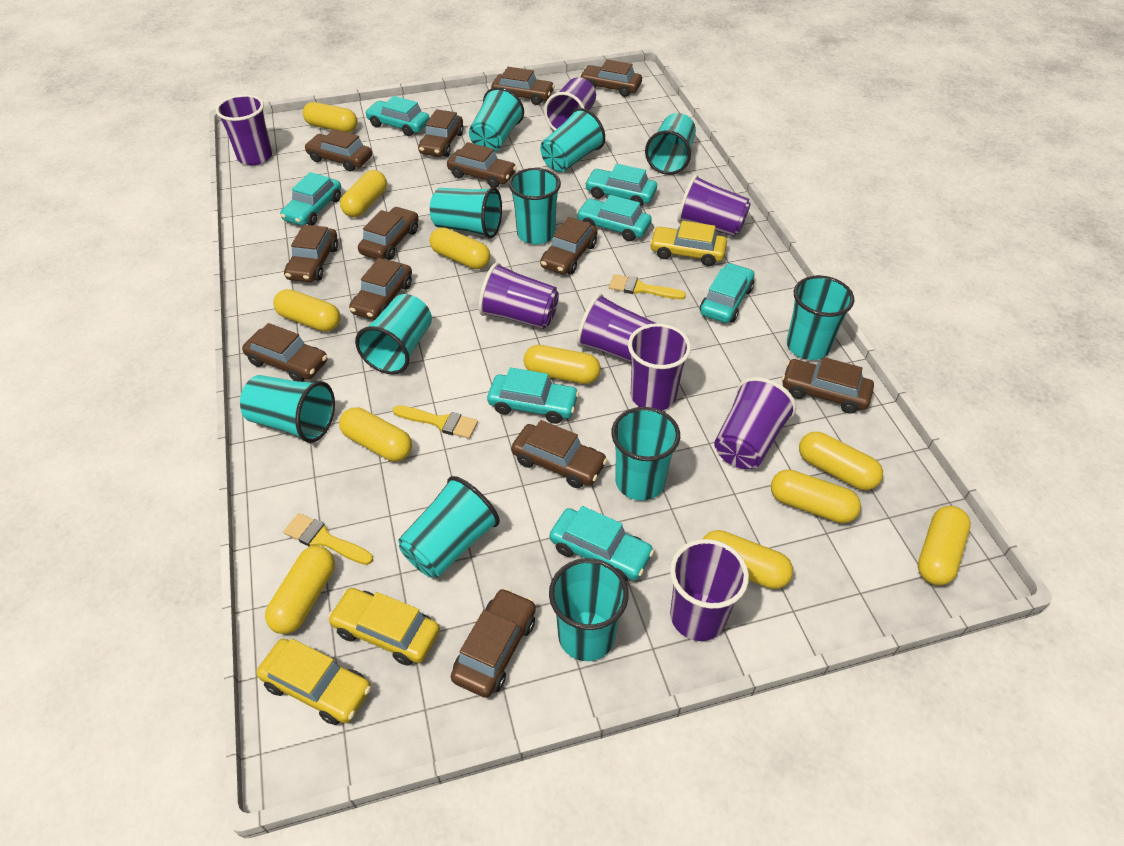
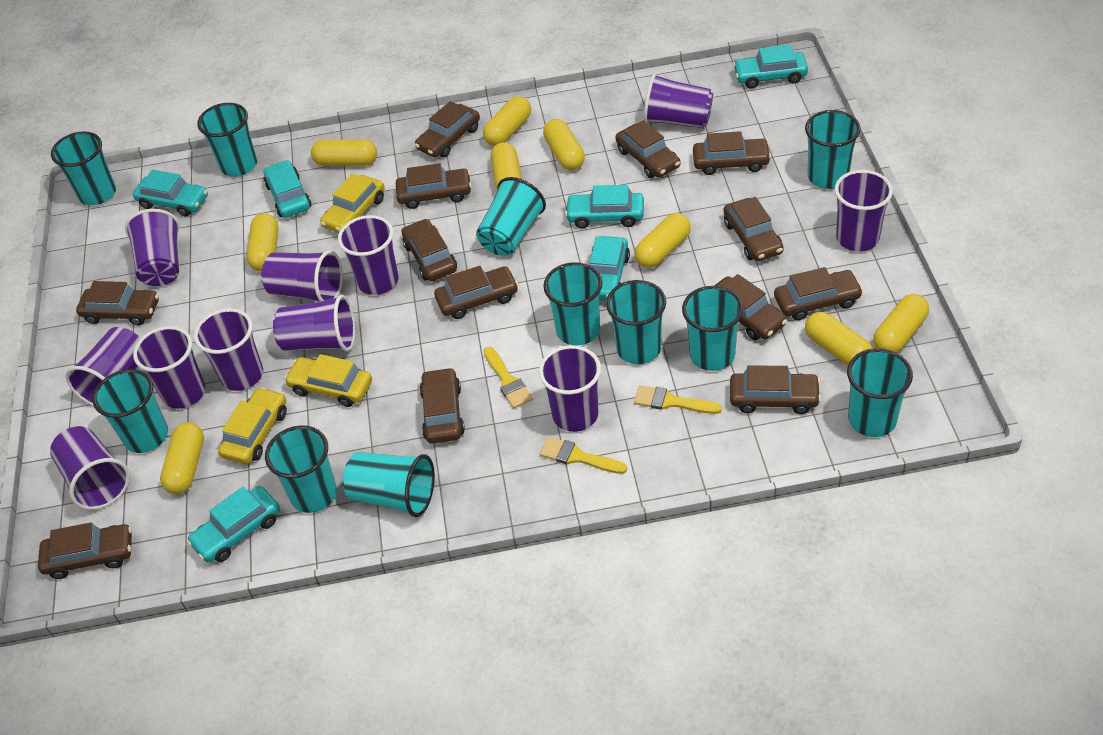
purple cup: 8 -> 11
turquoise car: 7 -> 6
yellow capsule: 11 -> 9

